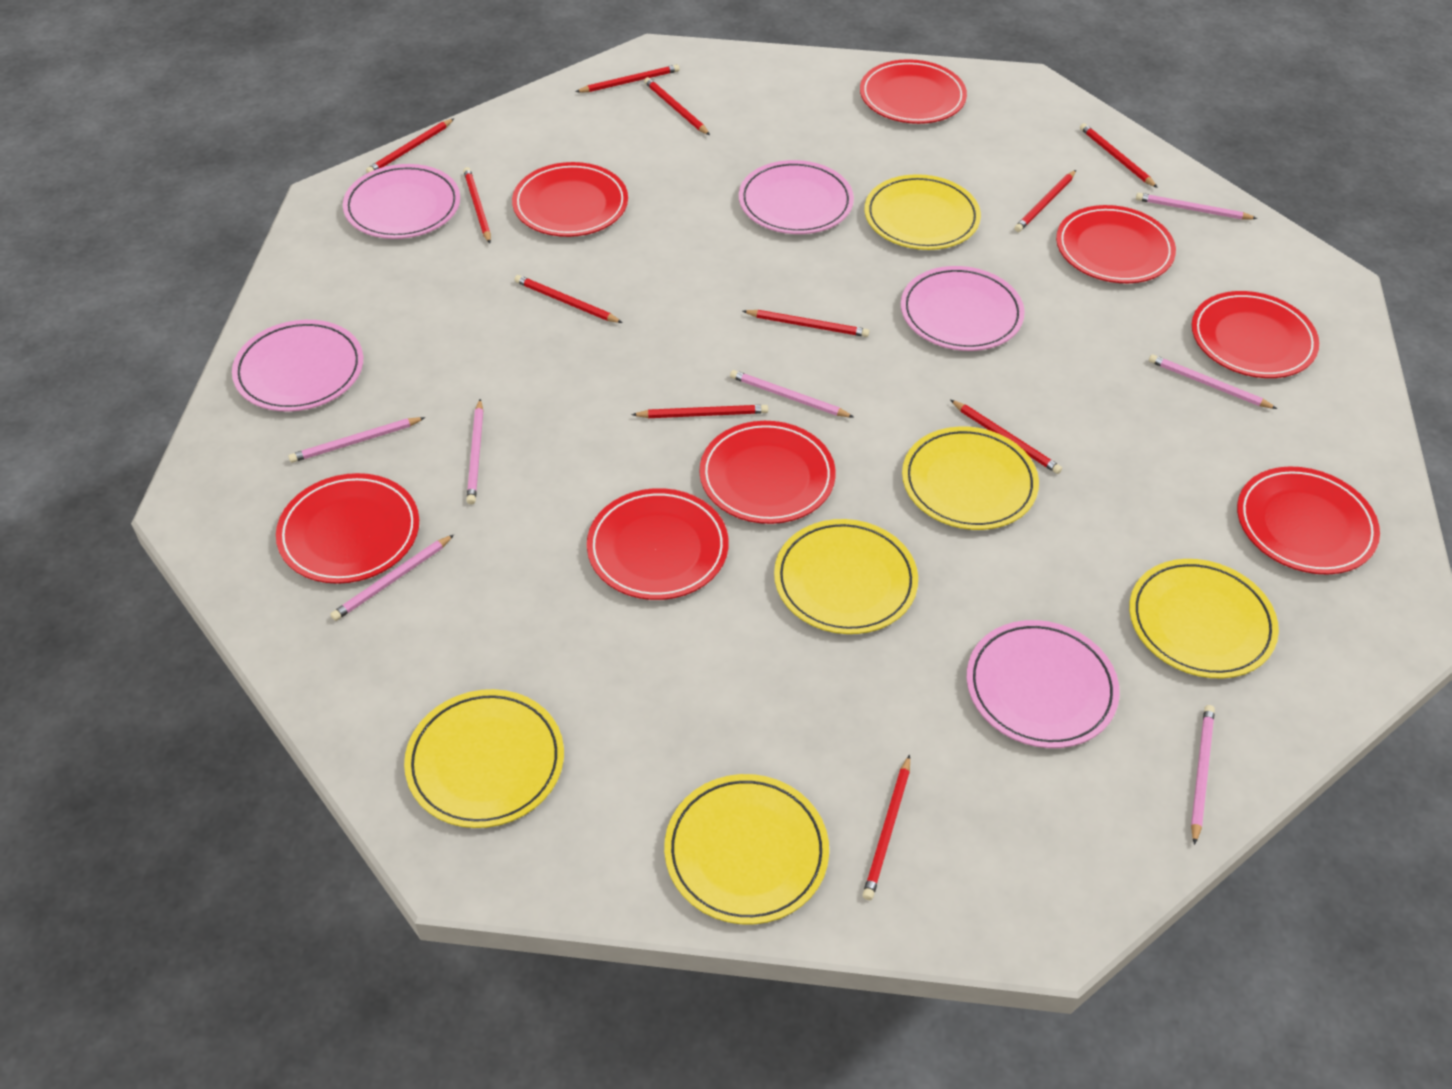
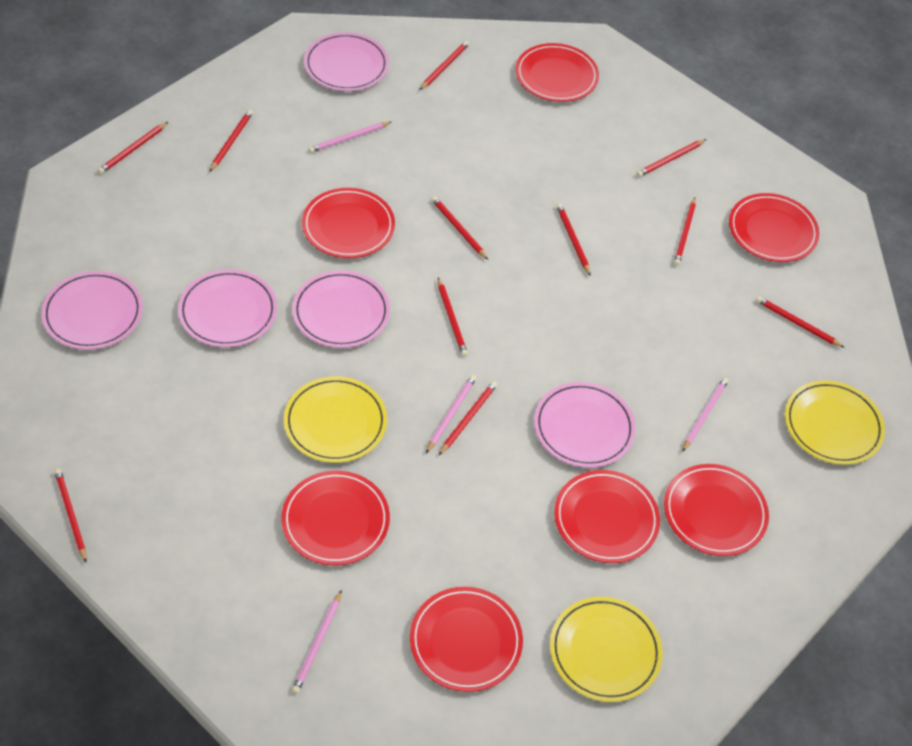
pink pencil: 7 -> 4
red plate: 8 -> 7
yellow plate: 6 -> 3

